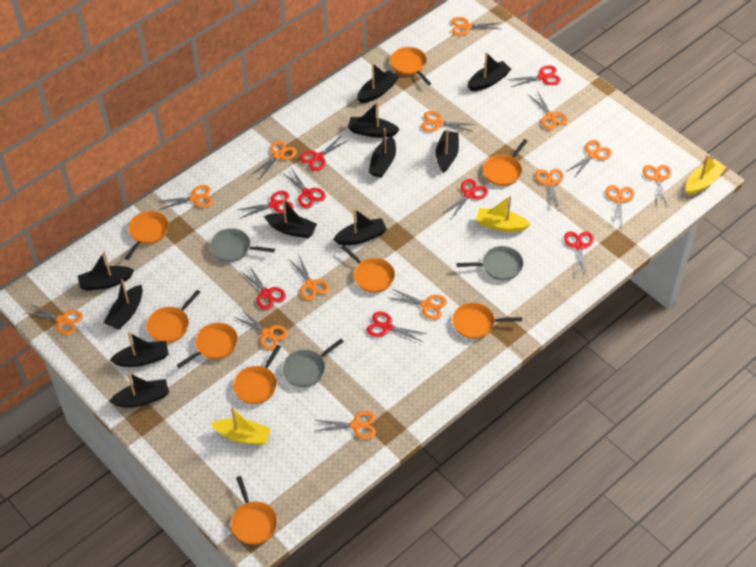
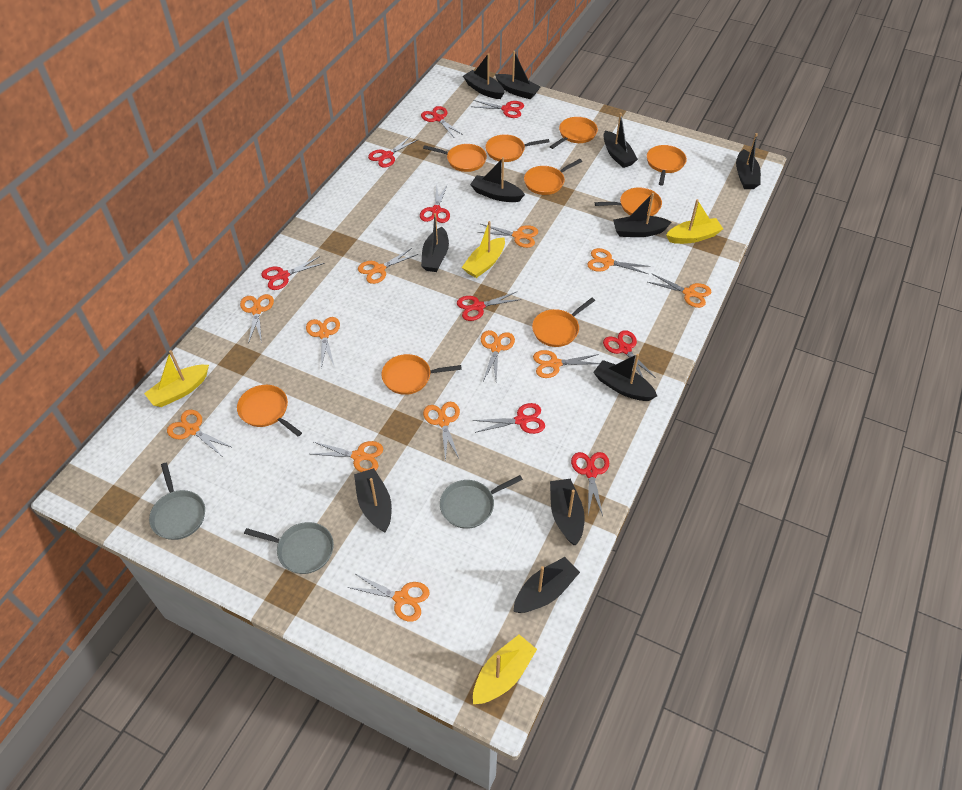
orange scissors: 14 -> 12
red scissors: 8 -> 9
yellow boat: 3 -> 4

